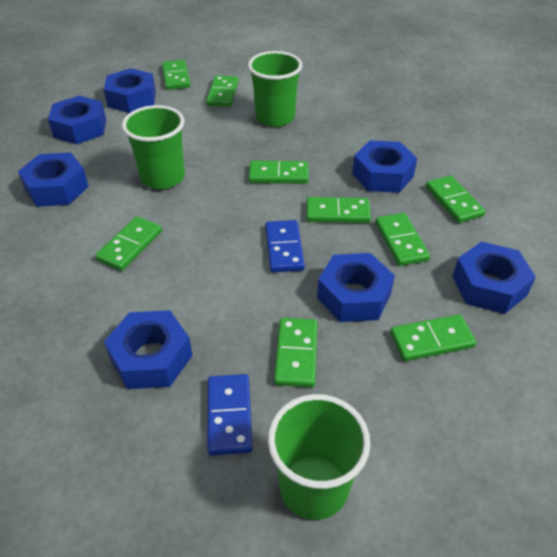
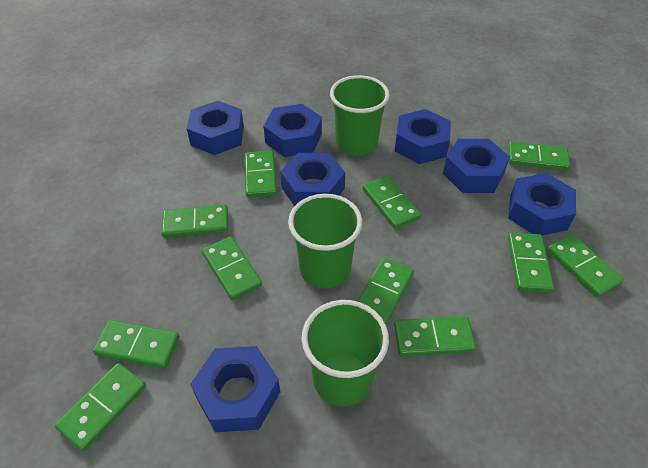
blue domino: 2 -> 0
green domino: 9 -> 11

